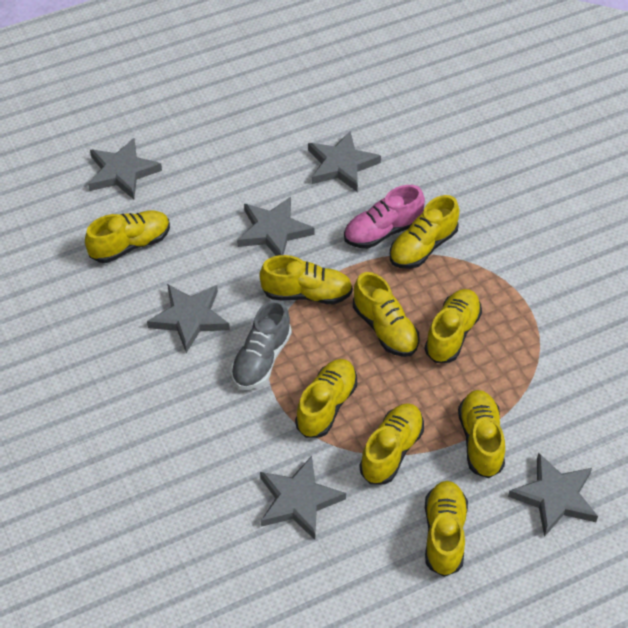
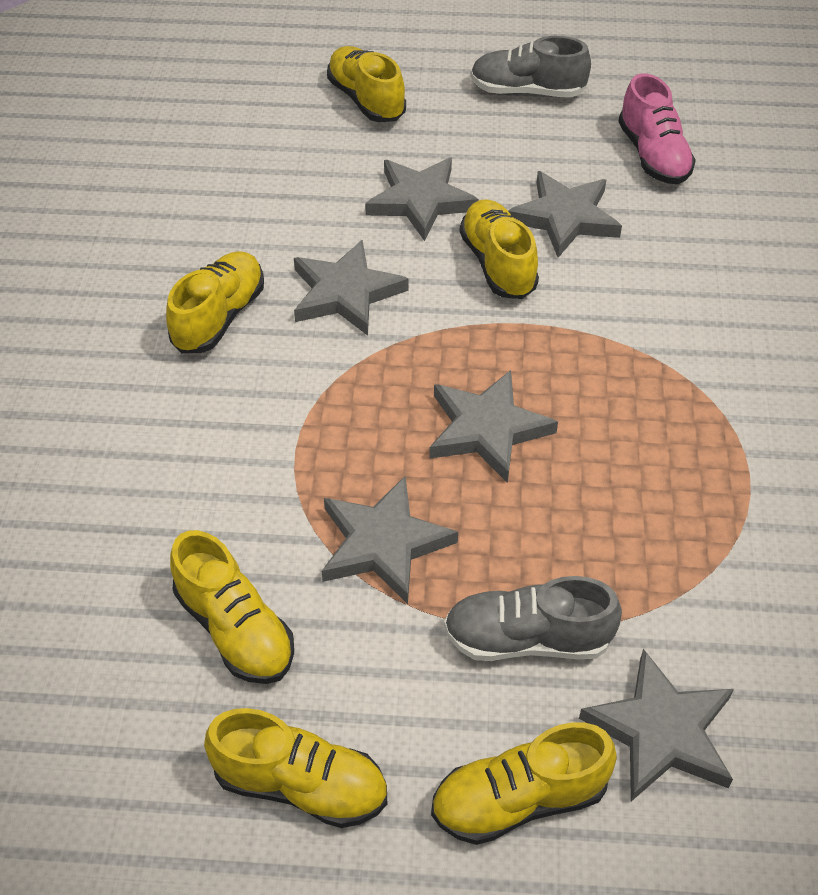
grey shoe: 1 -> 2
yellow shoe: 9 -> 6

